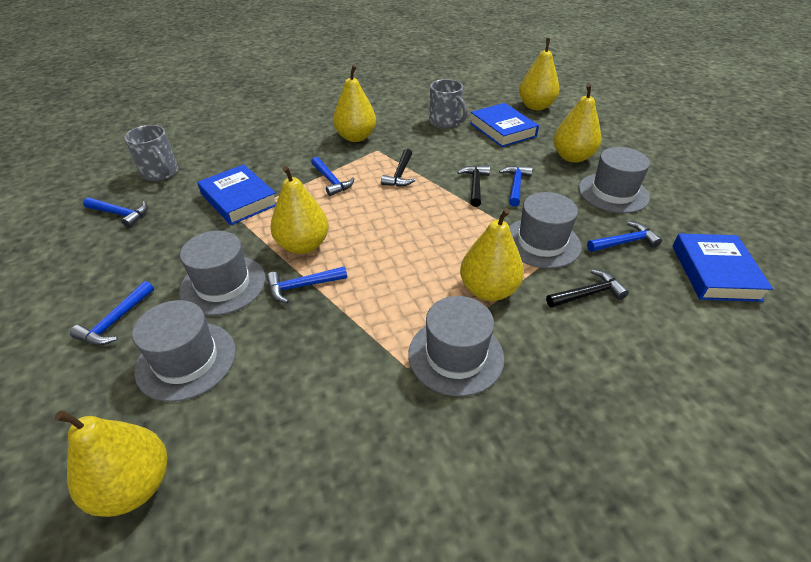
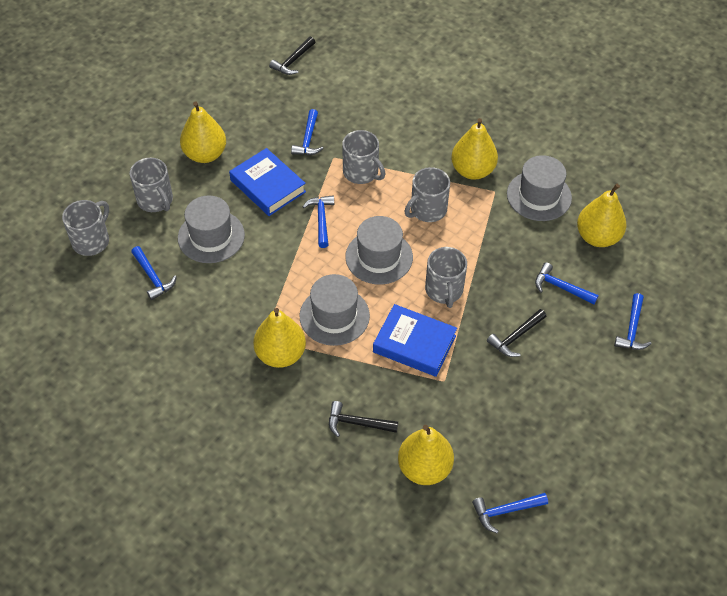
blue book: 3 -> 2
grey hat: 5 -> 4
grey mug: 2 -> 5
yellow pear: 6 -> 5

